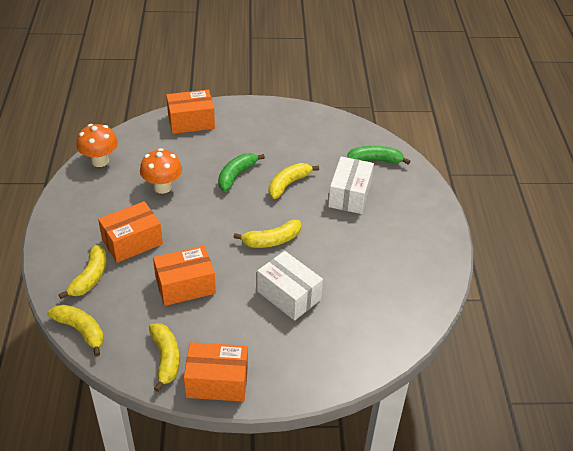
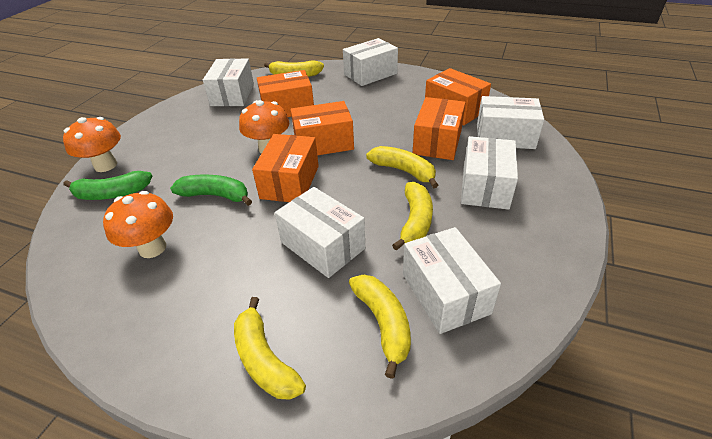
orange box: 4 -> 5
orange mushroom: 2 -> 3
white box: 2 -> 6

